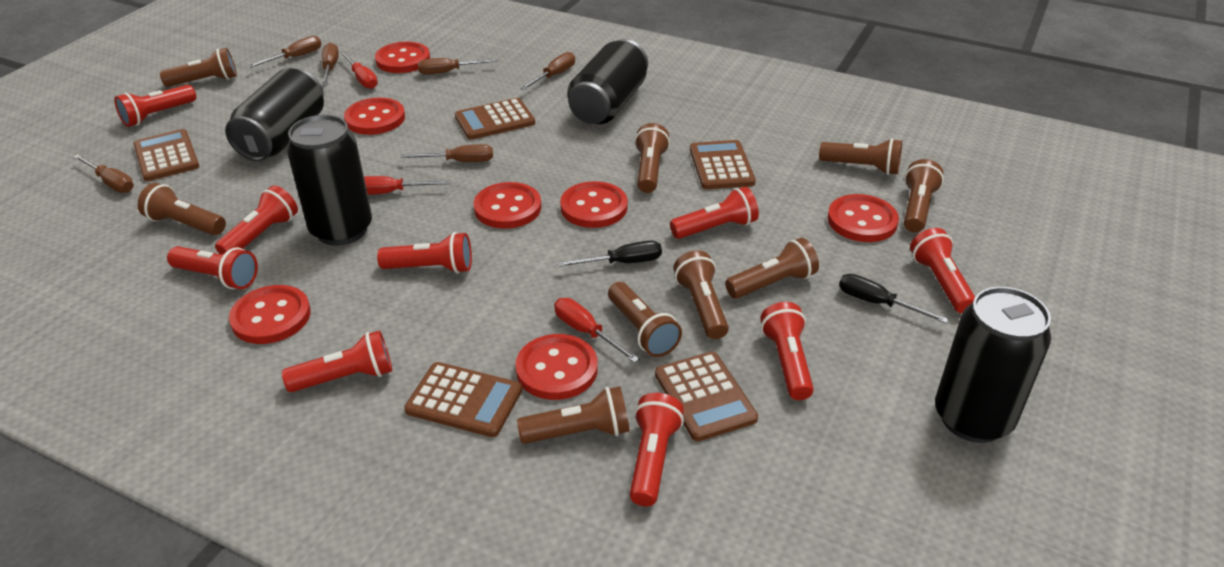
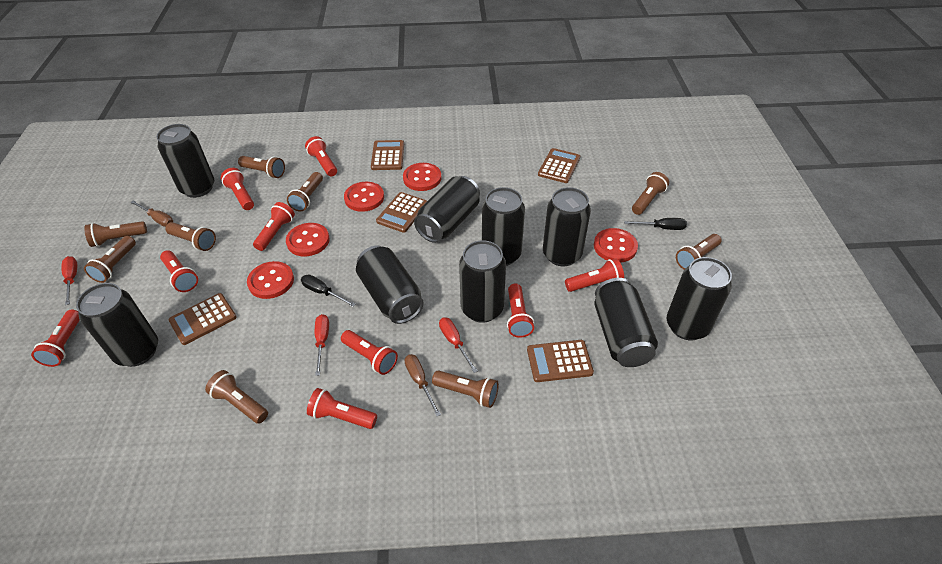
black can: 4 -> 9
brown screwdriver: 6 -> 2
red button: 7 -> 5

